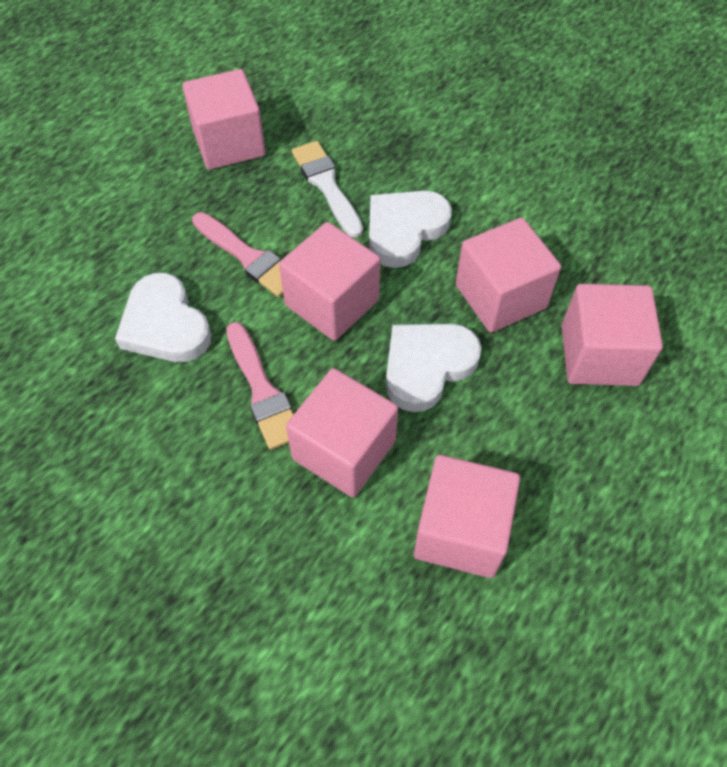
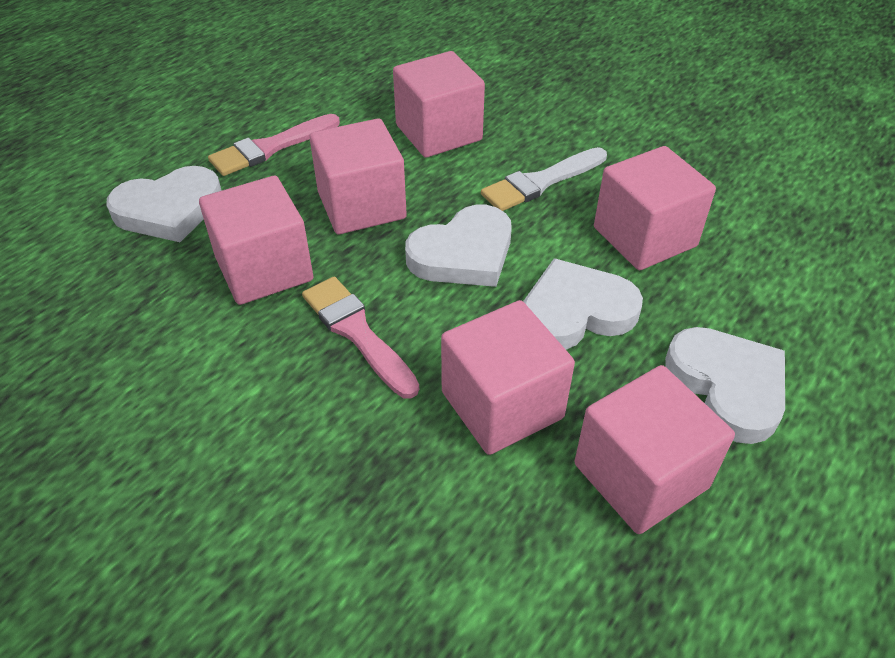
white heart: 3 -> 4

